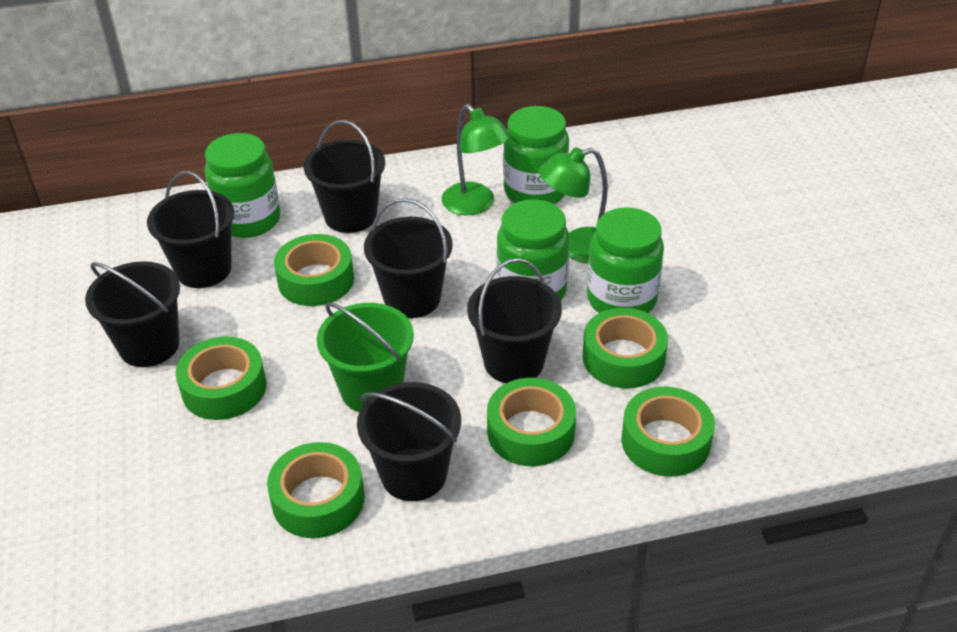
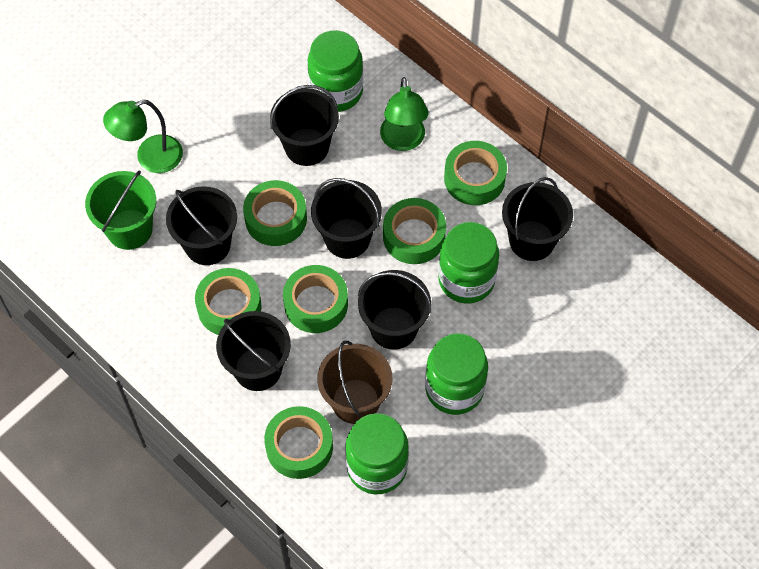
brown bucket: 0 -> 1

